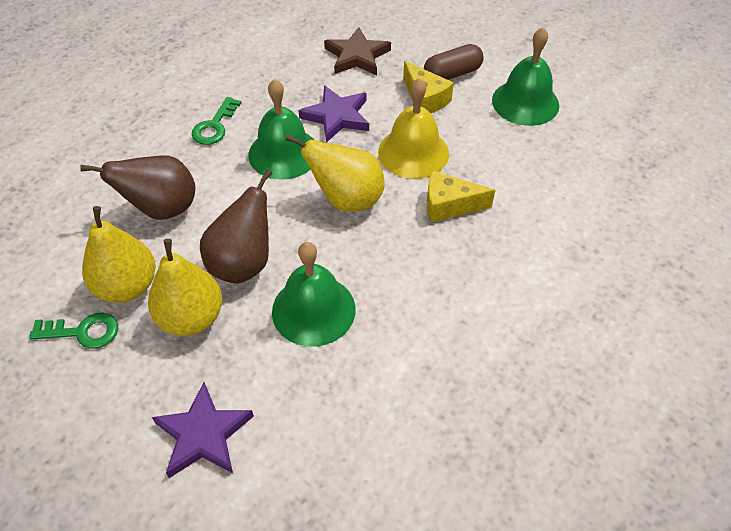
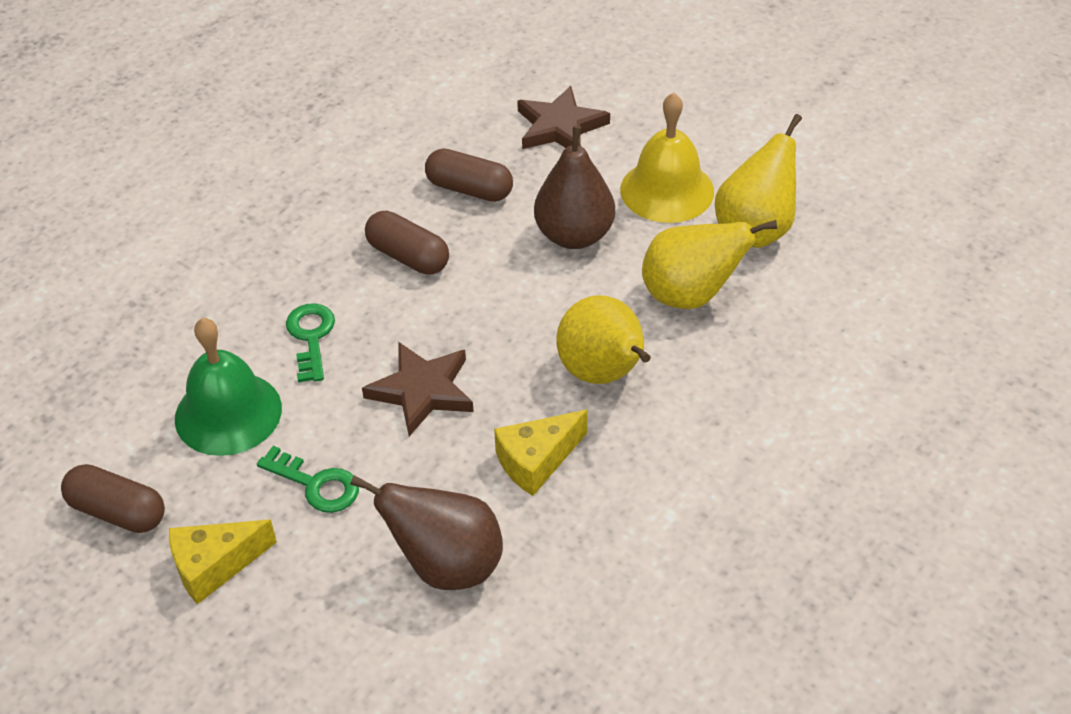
brown capsule: 1 -> 3
brown star: 1 -> 2
green bell: 3 -> 1
purple star: 2 -> 0

